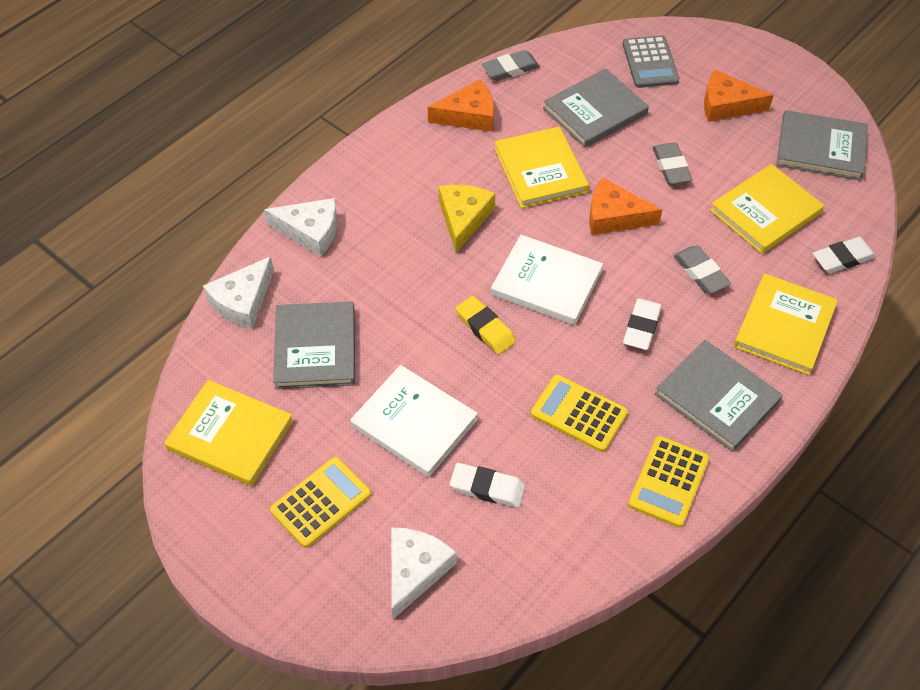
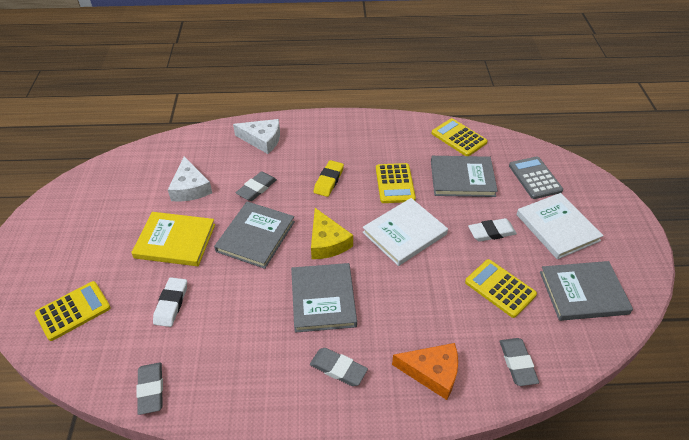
grey eraser: 3 -> 4
orange cheese: 3 -> 1
white cheese: 3 -> 2
white eraser: 3 -> 2
yellow book: 4 -> 1
yellow calculator: 3 -> 4

